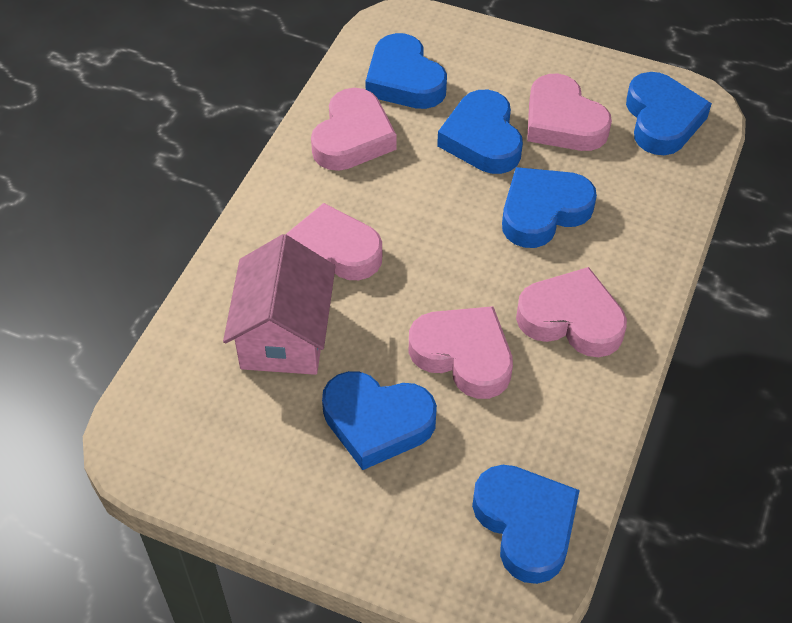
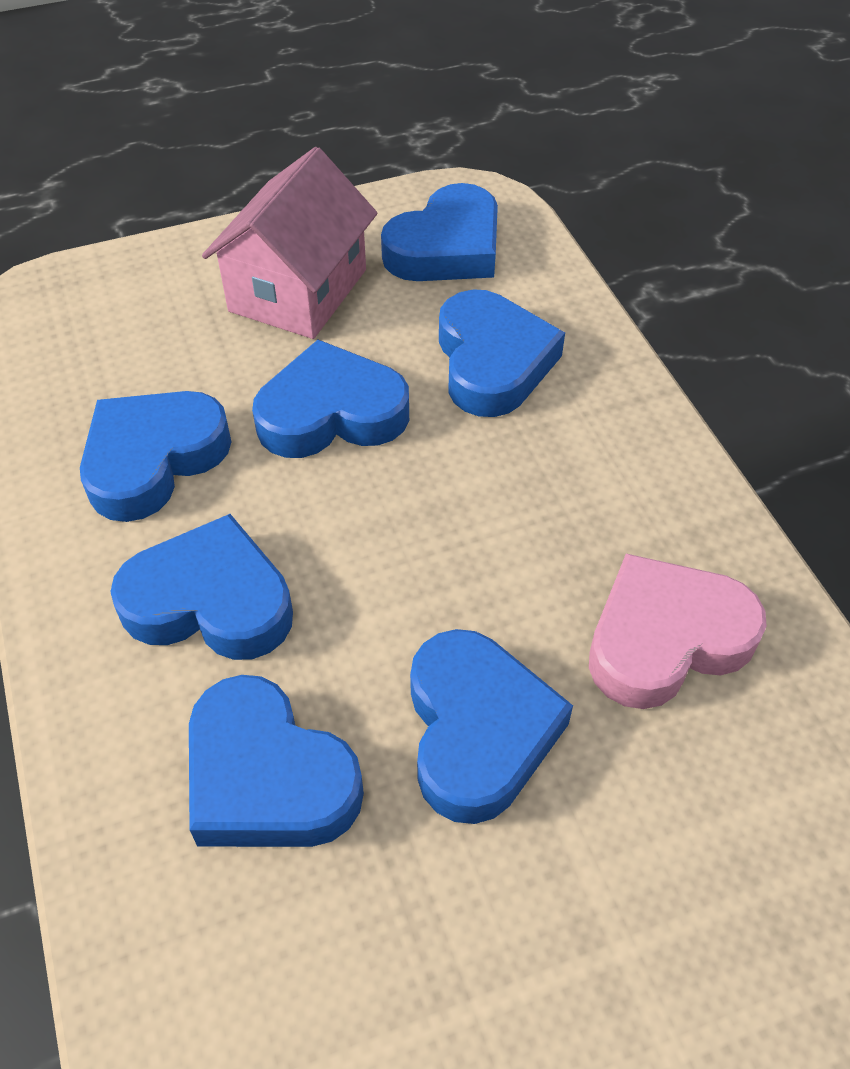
blue heart: 6 -> 7
pink heart: 5 -> 1

